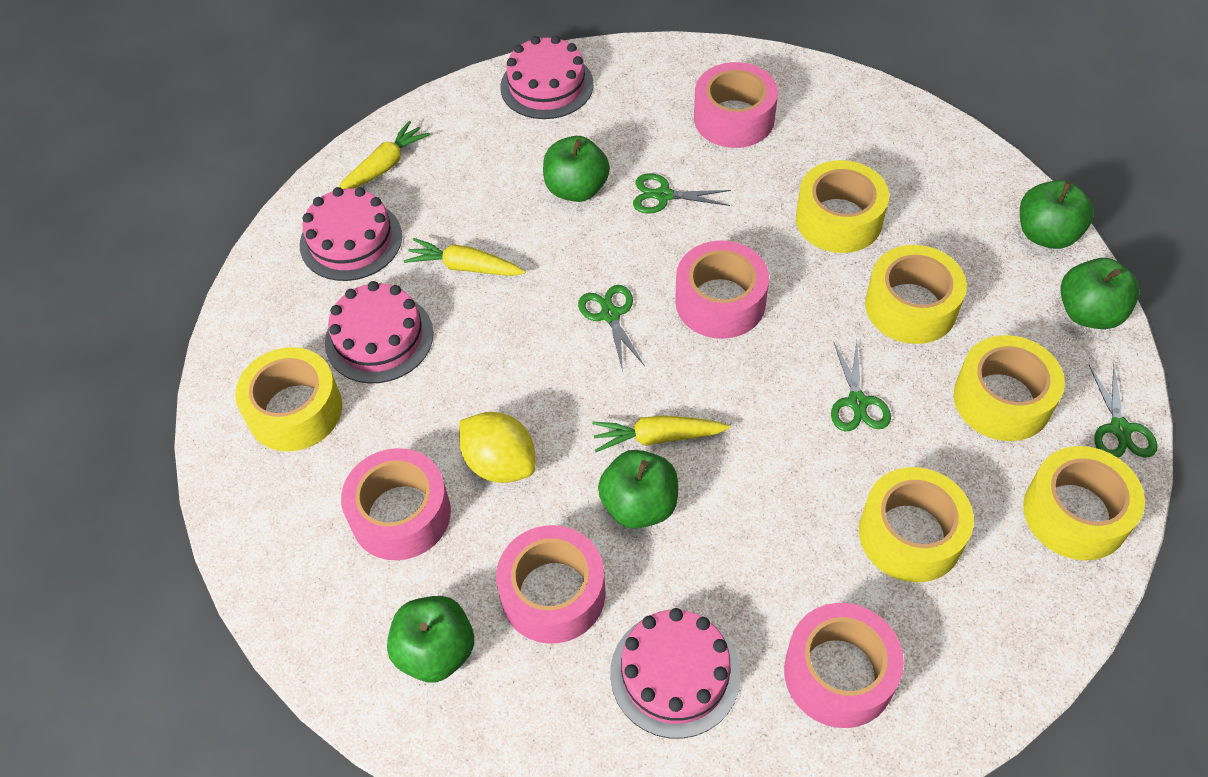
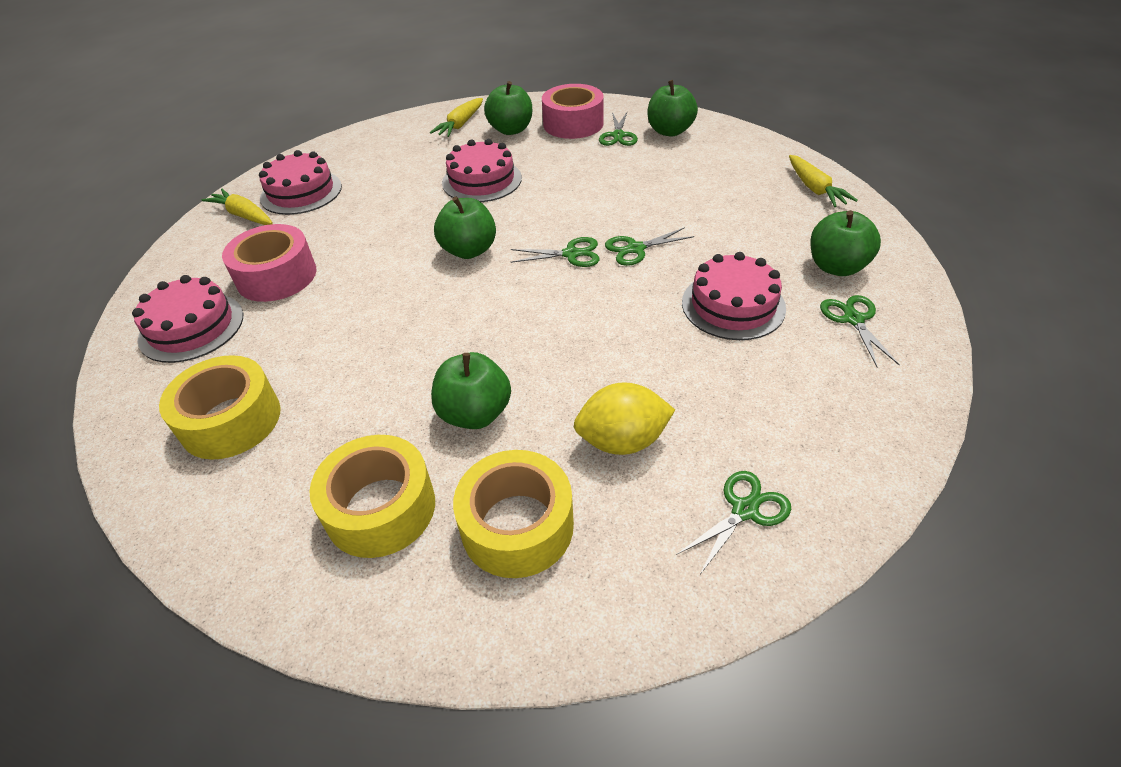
green scissors: 4 -> 5
pink tape: 5 -> 2
yellow tape: 6 -> 3

